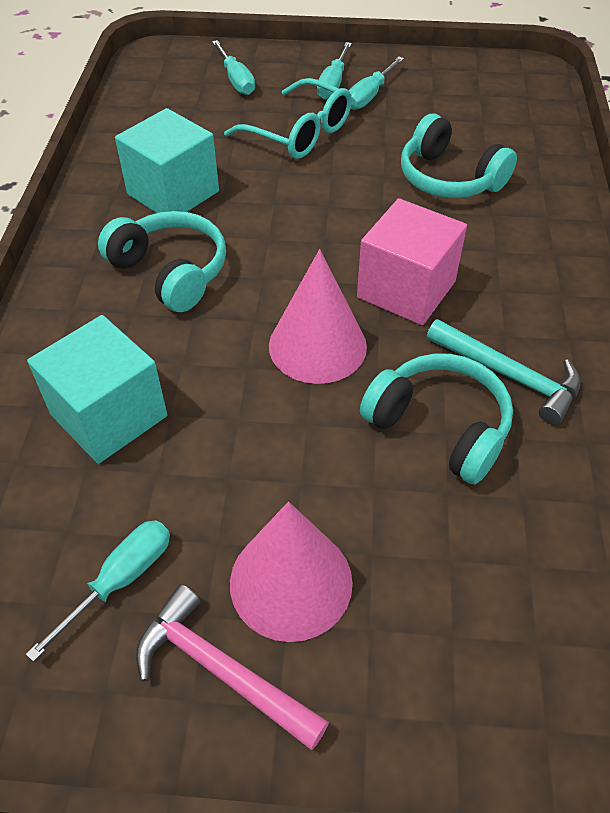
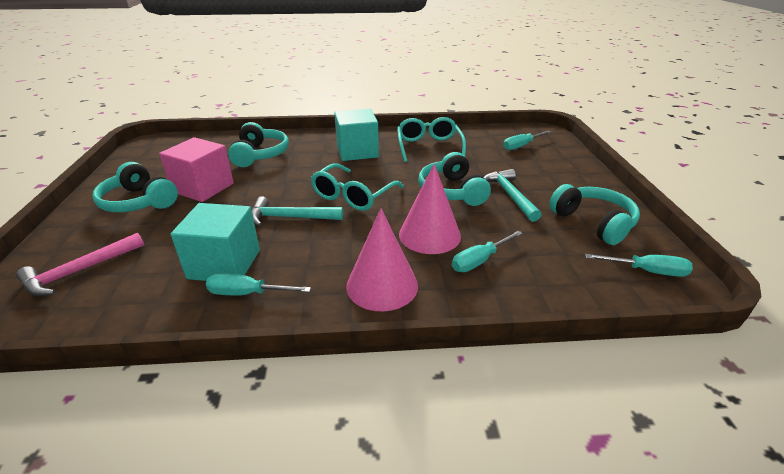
turquoise glasses: 1 -> 2
turquoise hammer: 1 -> 2
turquoise headphones: 3 -> 4

